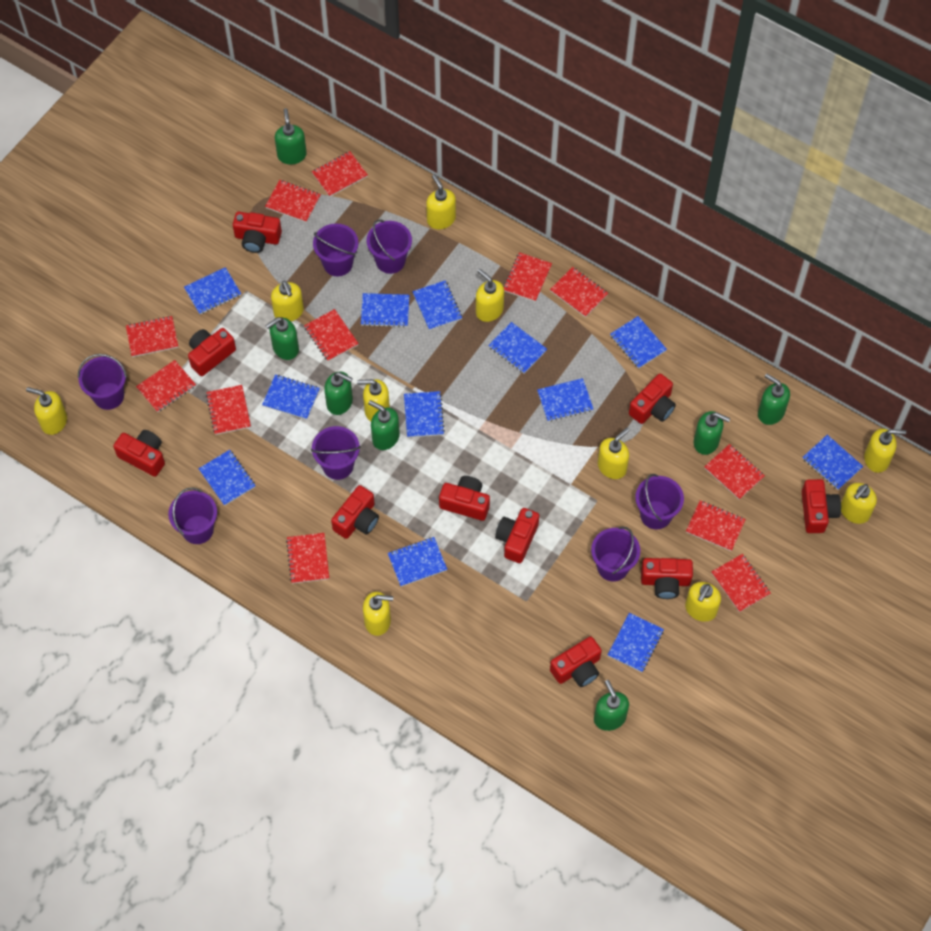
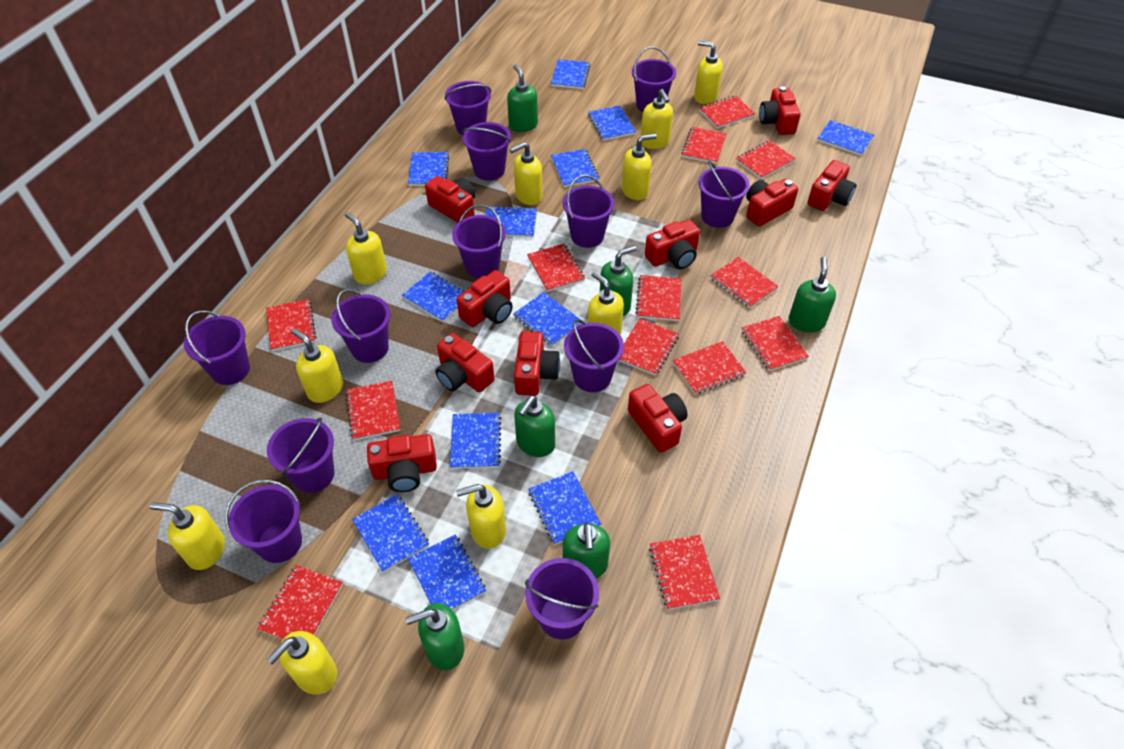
green soap dispenser: 7 -> 6
purple bucket: 7 -> 12
red notebook: 12 -> 13

